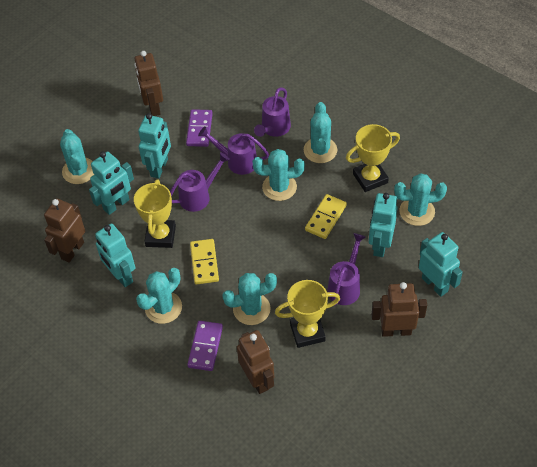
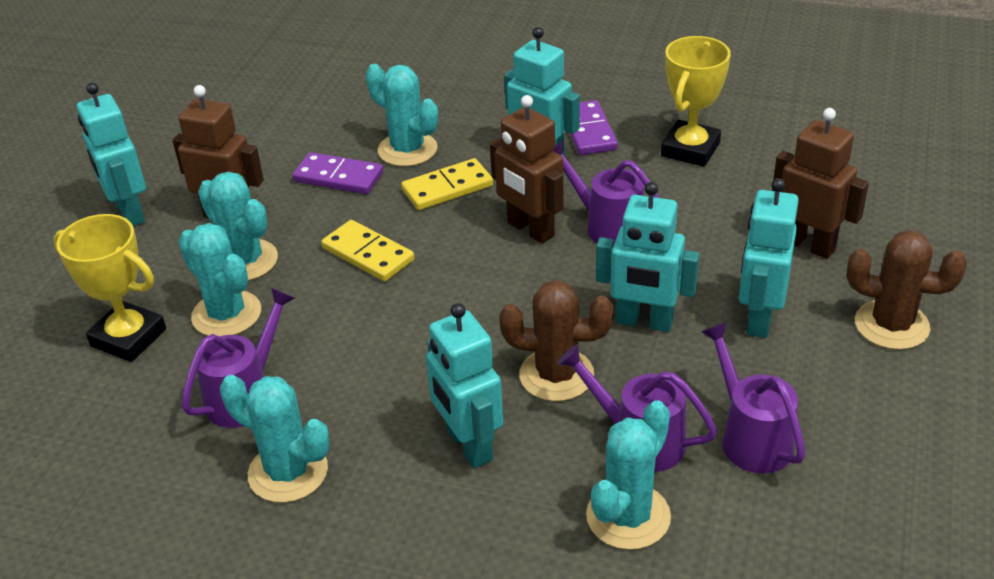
brown cactus: 0 -> 2
brown robot: 4 -> 3
turquoise cactus: 6 -> 5
yellow trophy: 3 -> 2

